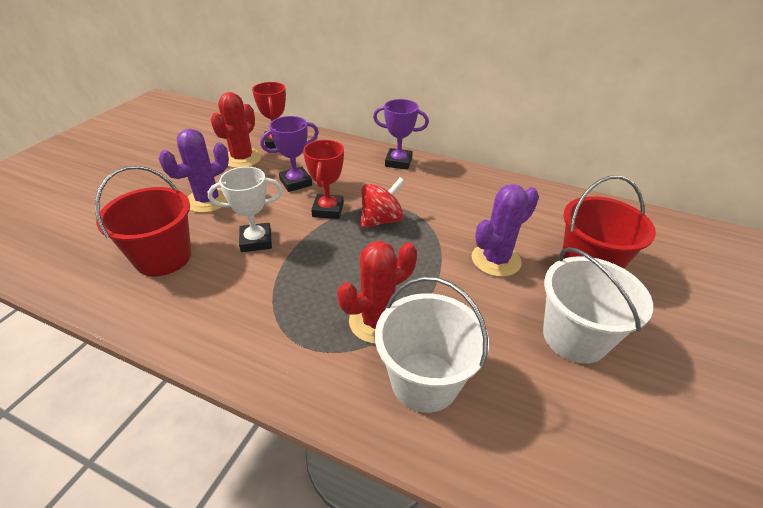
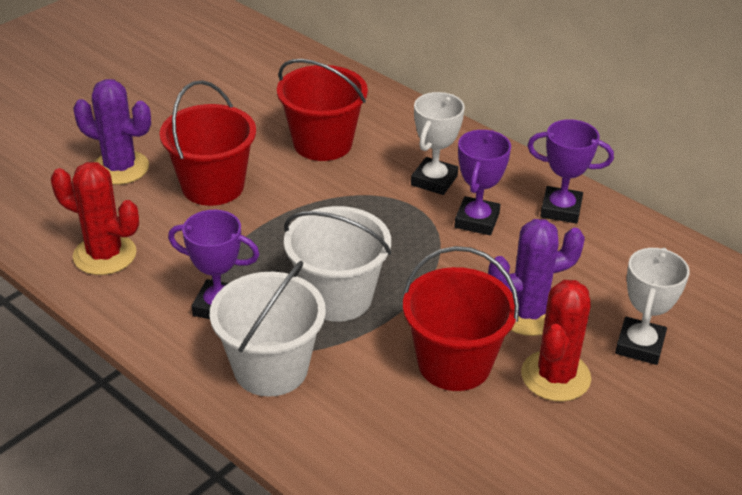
purple trophy: 2 -> 3
red bucket: 2 -> 3
red spinning top: 1 -> 0
red trophy: 2 -> 0
white trophy: 1 -> 2

